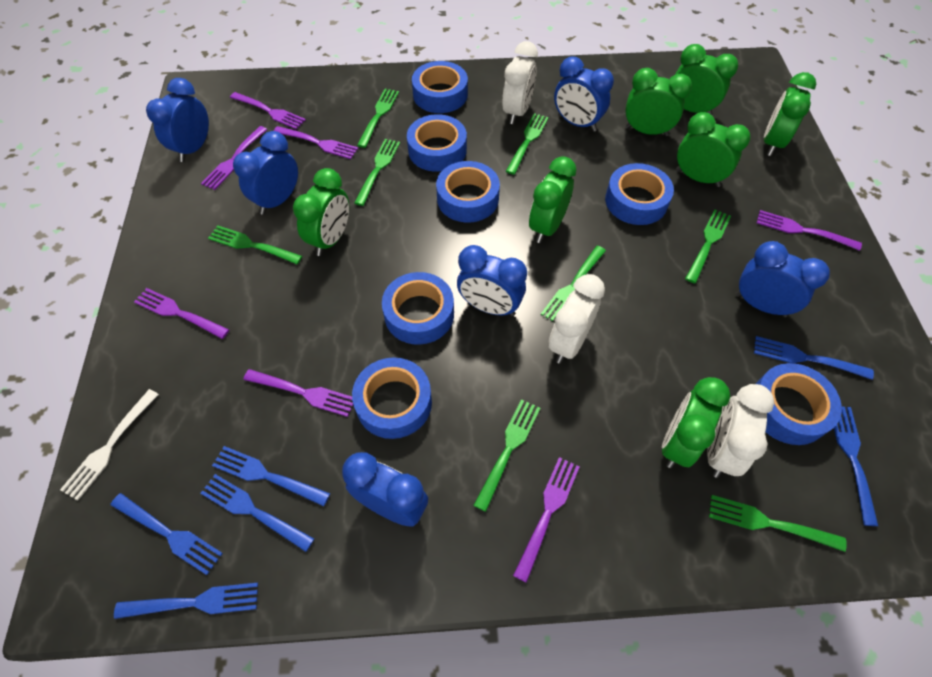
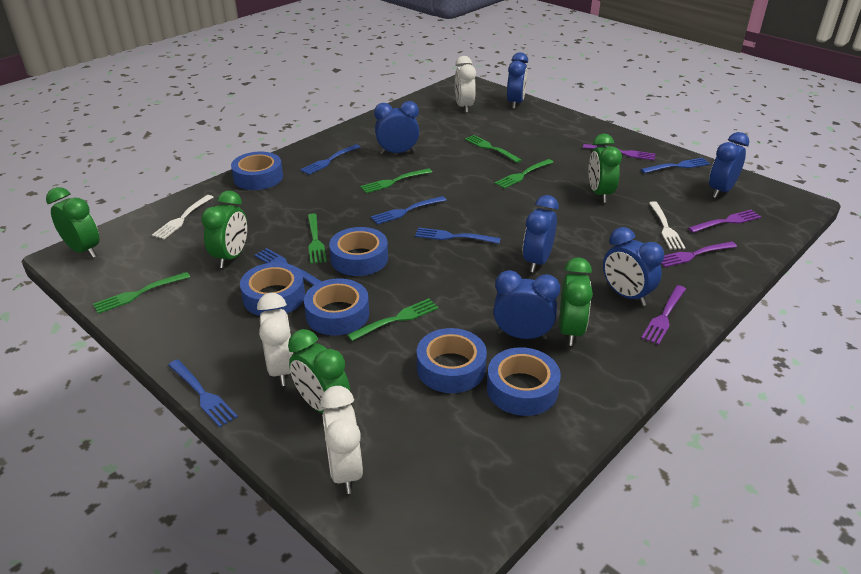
blue tape: 7 -> 6
green clock: 7 -> 5
green fork: 8 -> 6
purple fork: 7 -> 4
white fork: 1 -> 2

